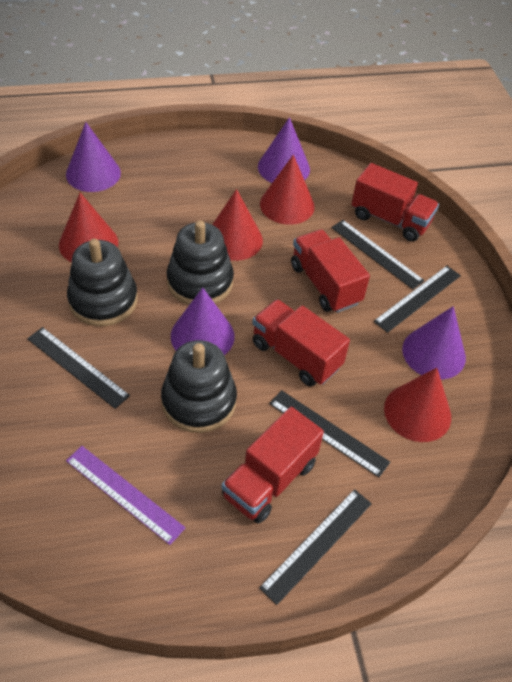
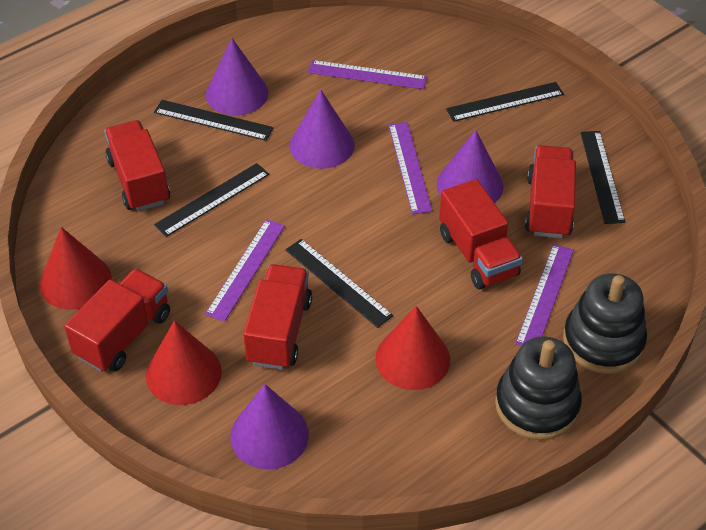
black stacking toy: 3 -> 2
purple ruler: 1 -> 4
red cone: 4 -> 3
red truck: 4 -> 5

